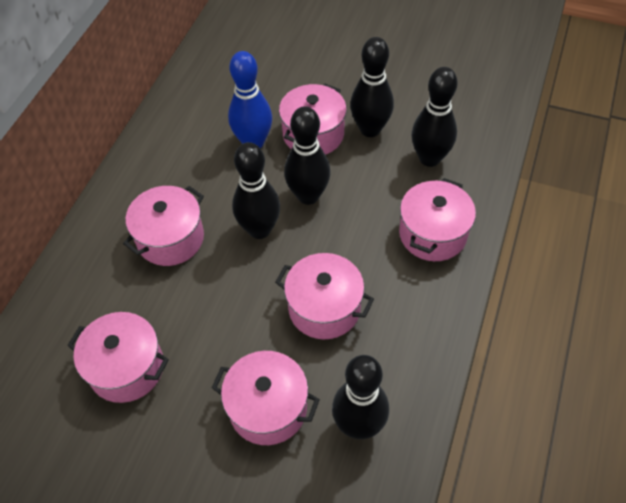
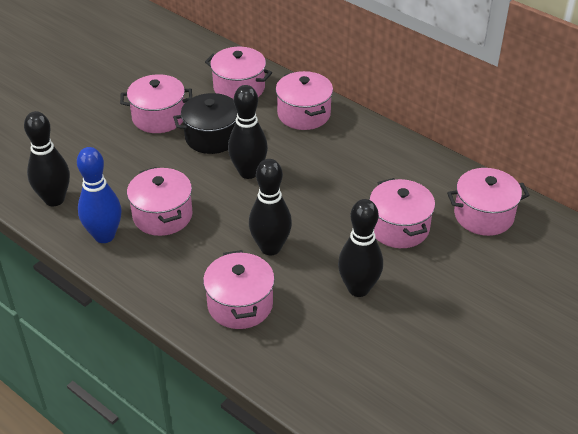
black bowling pin: 5 -> 4
black pot: 0 -> 1
pink pot: 6 -> 7

